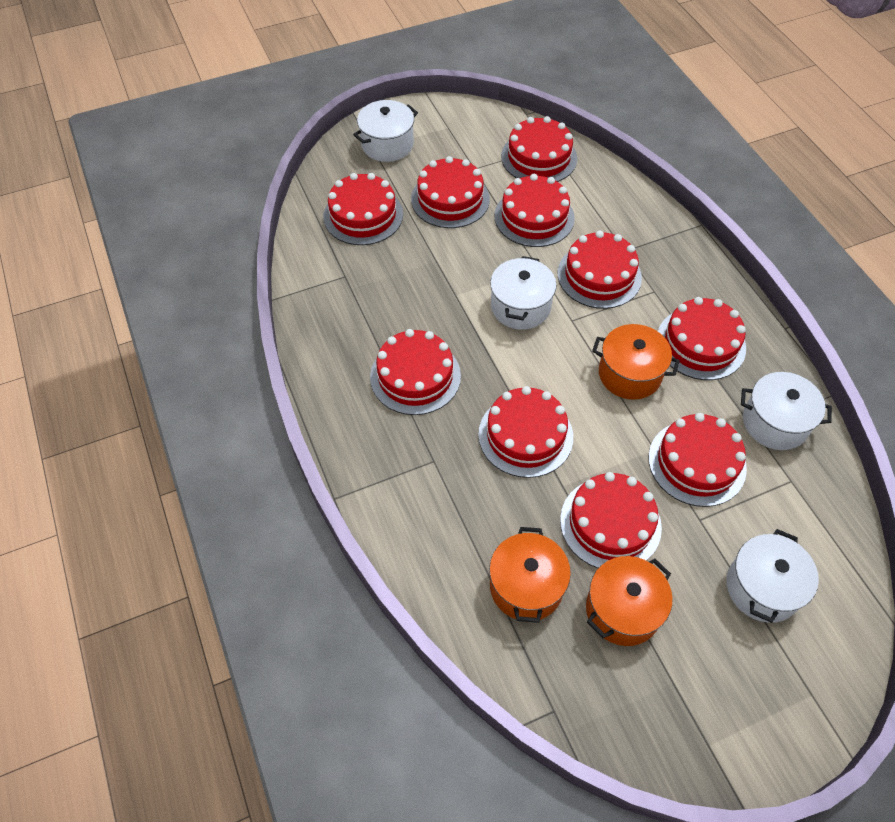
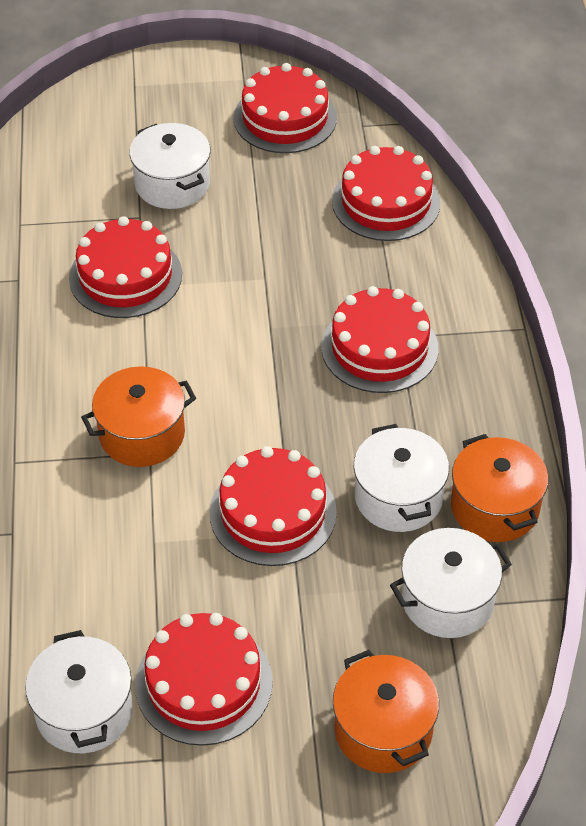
red cake: 10 -> 6

